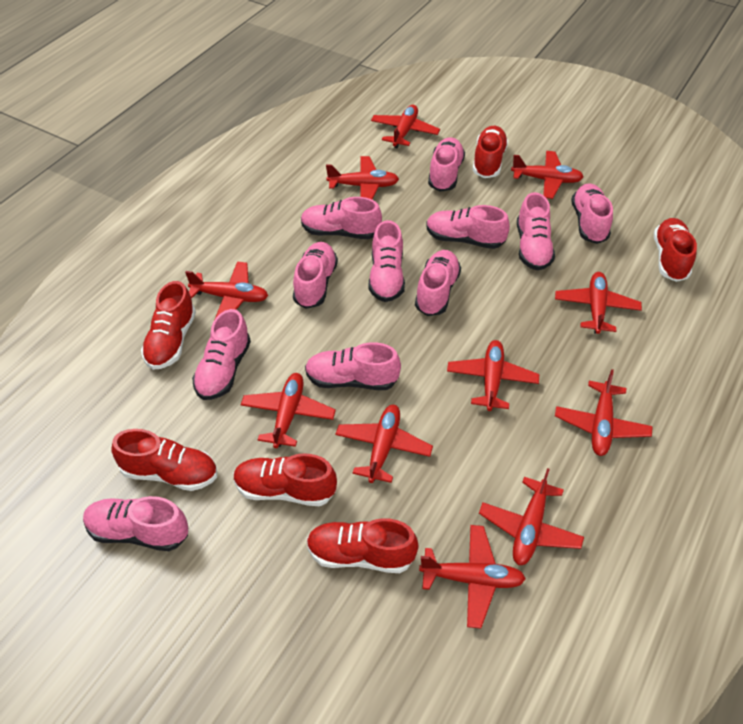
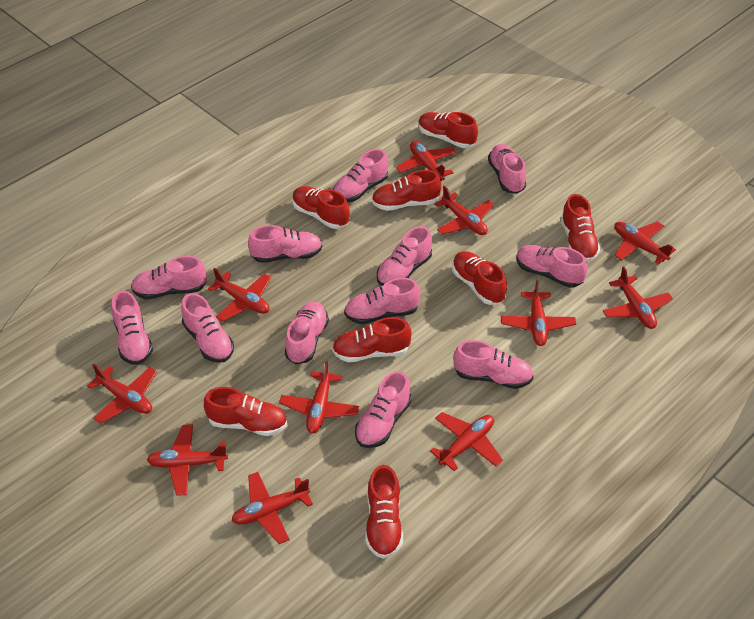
pink shoe: 11 -> 12
red shoe: 6 -> 8

